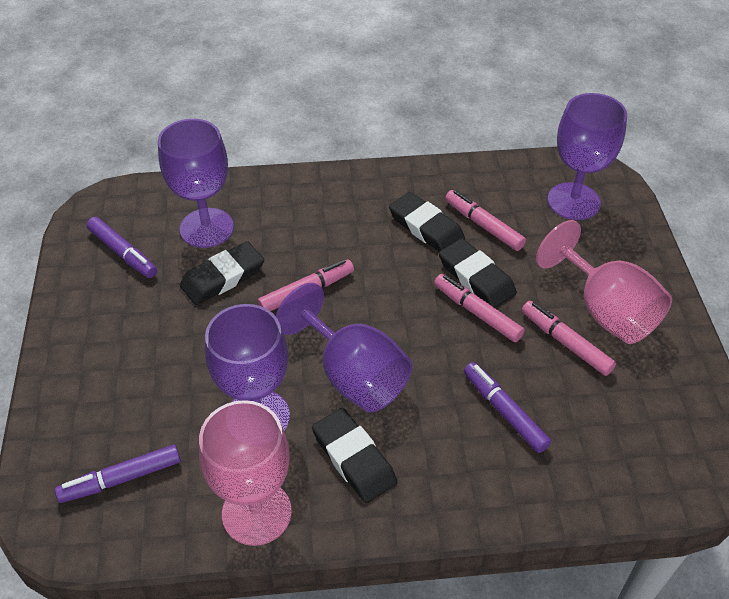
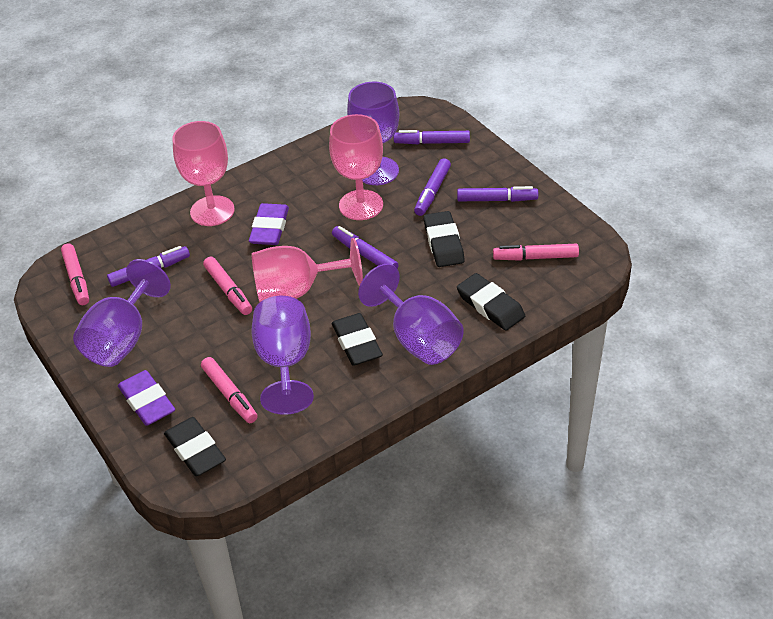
pink goblet: 2 -> 3
purple eraser: 0 -> 2
purple marker: 3 -> 5

